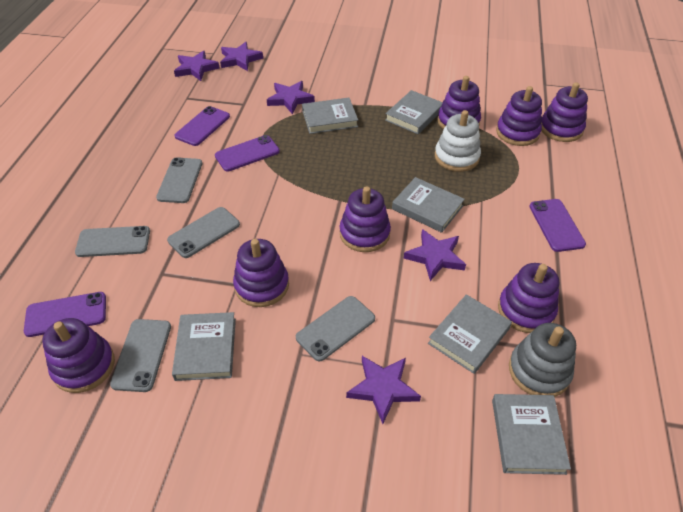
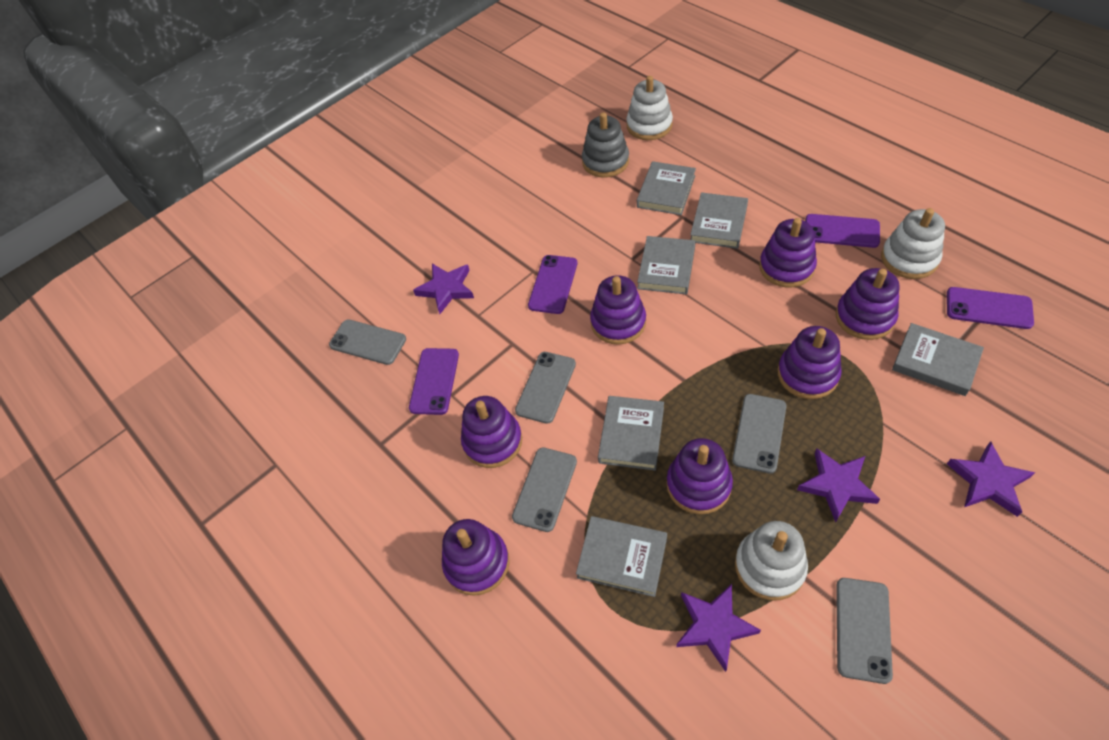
purple star: 5 -> 4
white stacking toy: 1 -> 3

